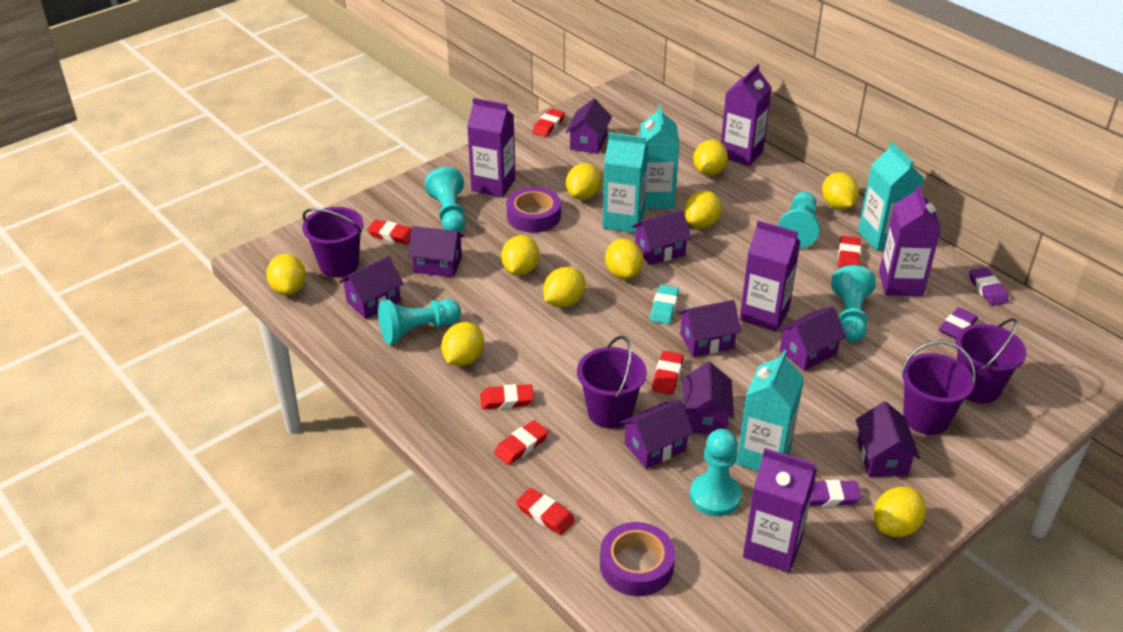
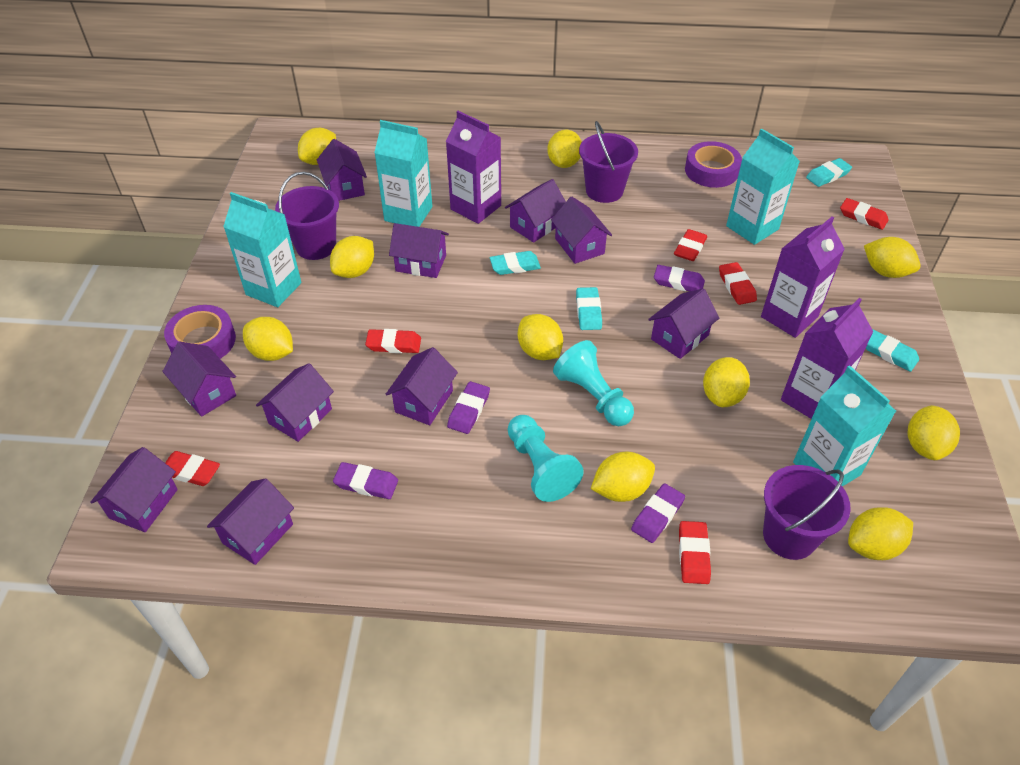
purple bucket: 4 -> 3
purple carton: 5 -> 3
purple eraser: 3 -> 4
purple house: 9 -> 10
red eraser: 7 -> 6
turquoise eraser: 1 -> 4
turquoise pawn: 5 -> 2

